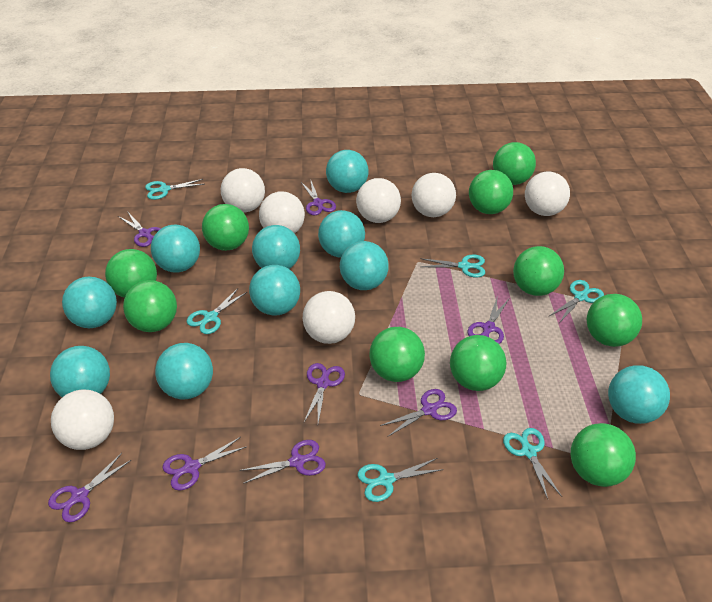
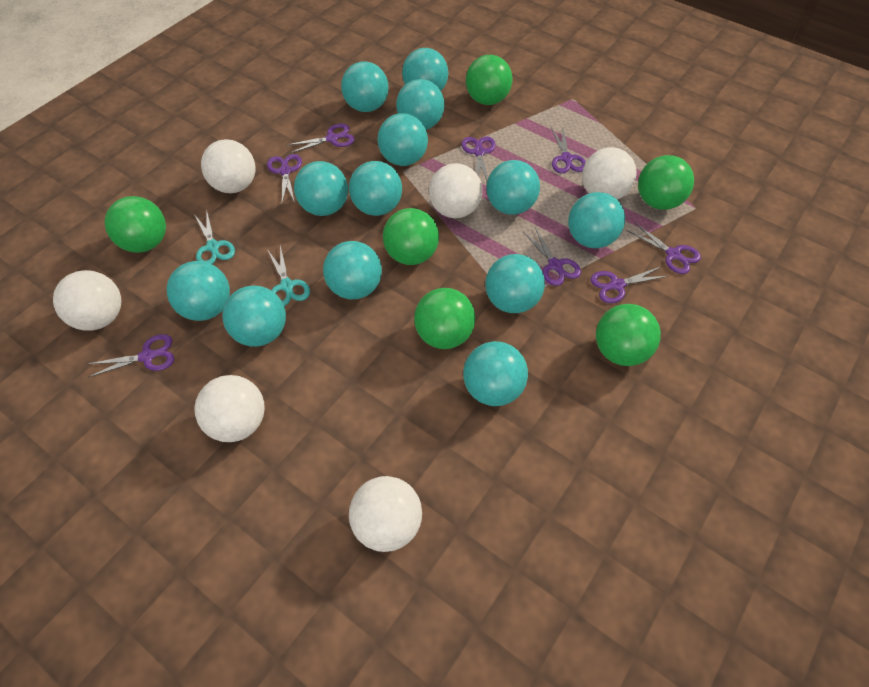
green ball: 10 -> 6
turquoise ball: 10 -> 13
turquoise scissors: 6 -> 2
white ball: 7 -> 6

